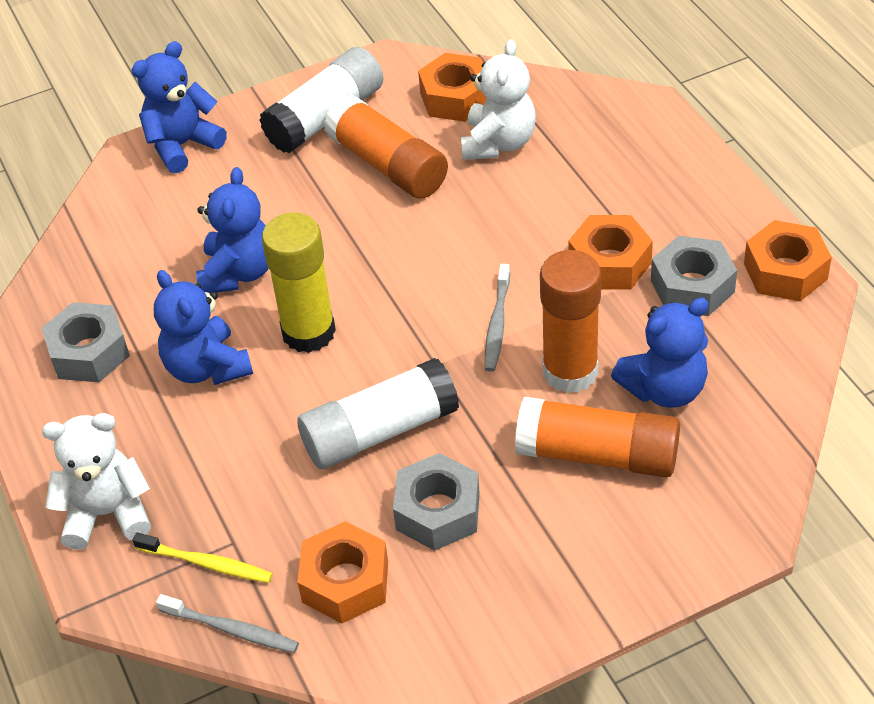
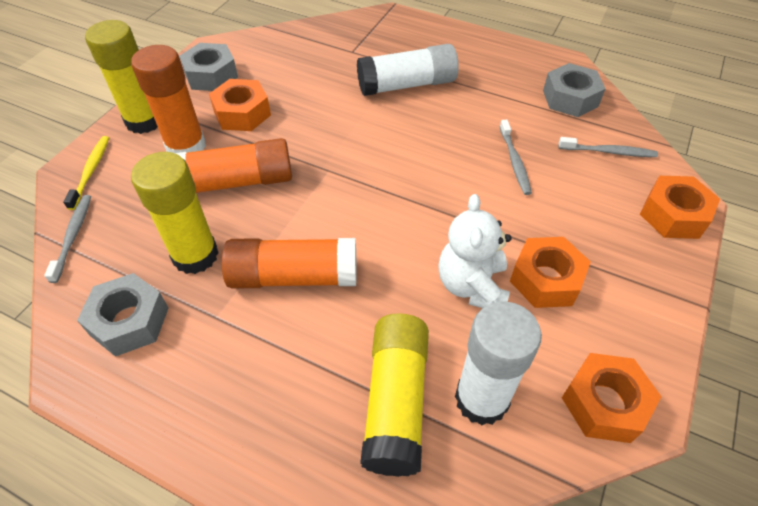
blue teddy bear: 4 -> 0
grey toothbrush: 2 -> 3
white teddy bear: 2 -> 1
yellow glue stick: 1 -> 3

